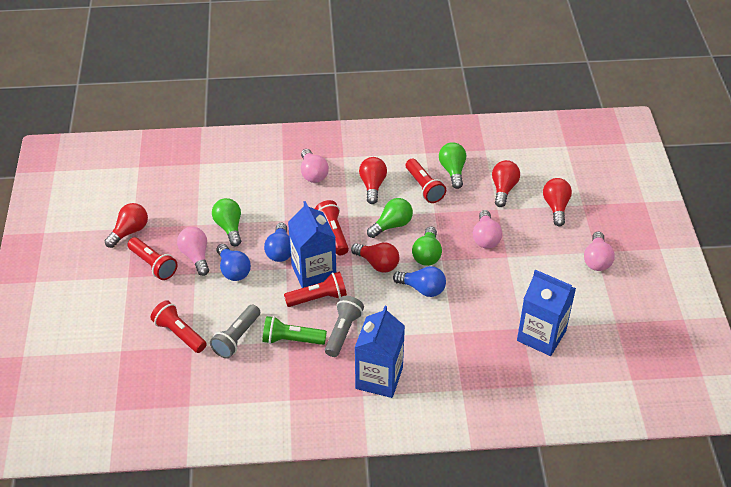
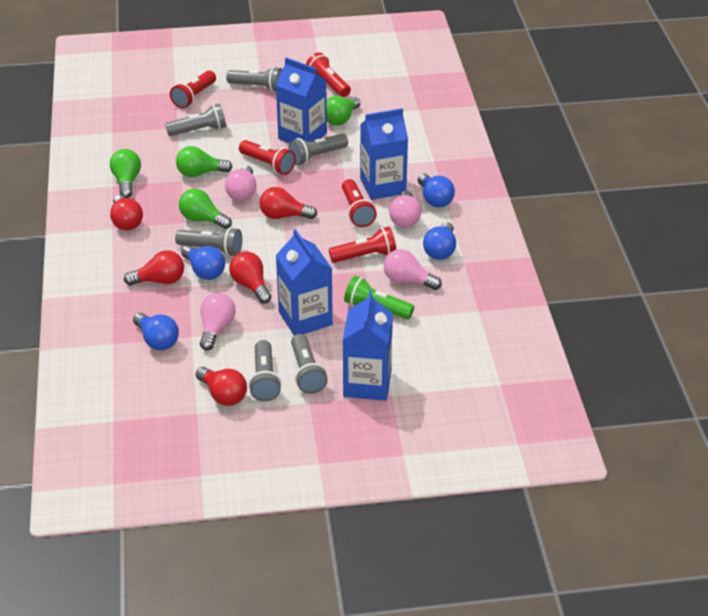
blue carton: 3 -> 4
blue light bulb: 3 -> 4
grey flashlight: 2 -> 6

